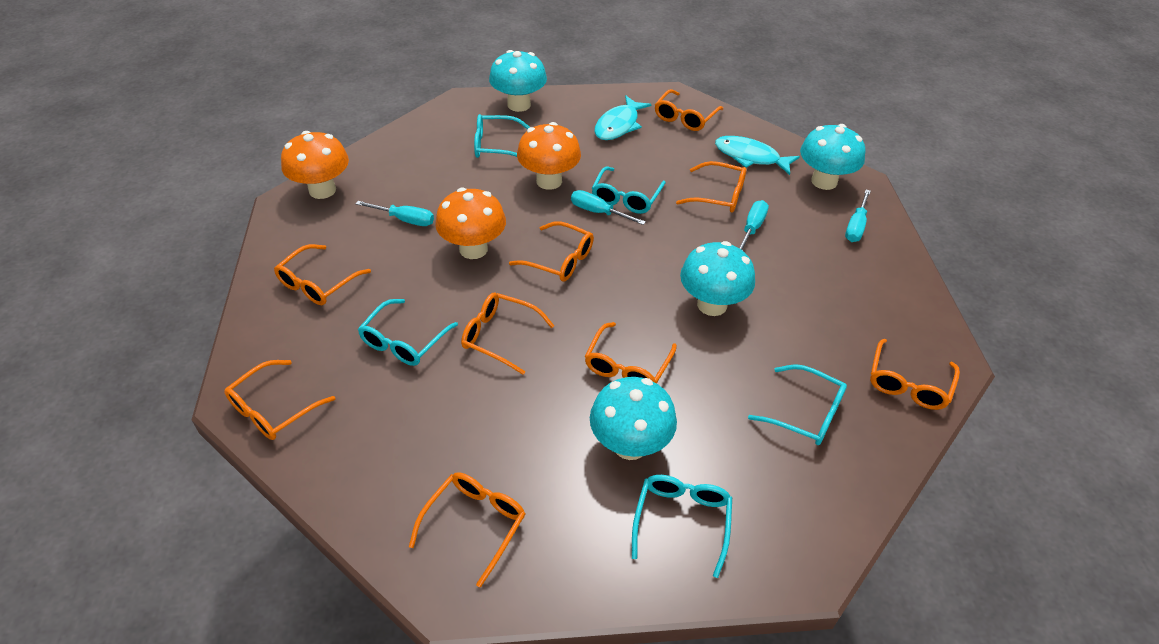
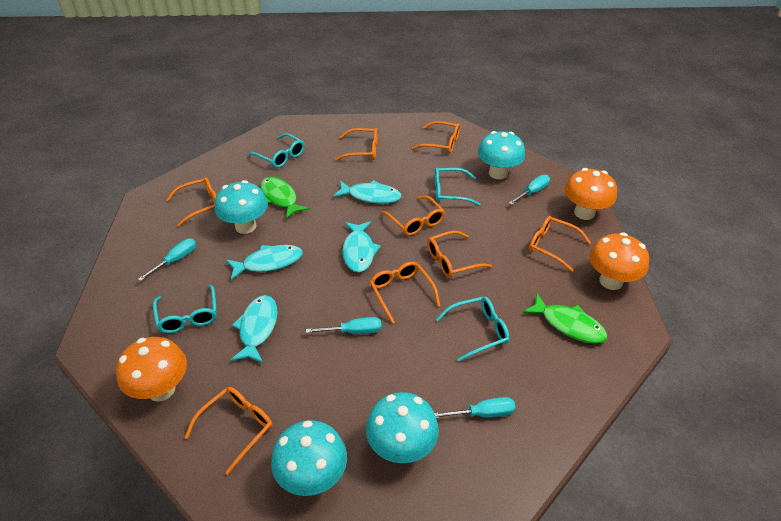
green fish: 0 -> 2
orange glasses: 9 -> 8
turquoise fish: 2 -> 4
turquoise glasses: 5 -> 4

